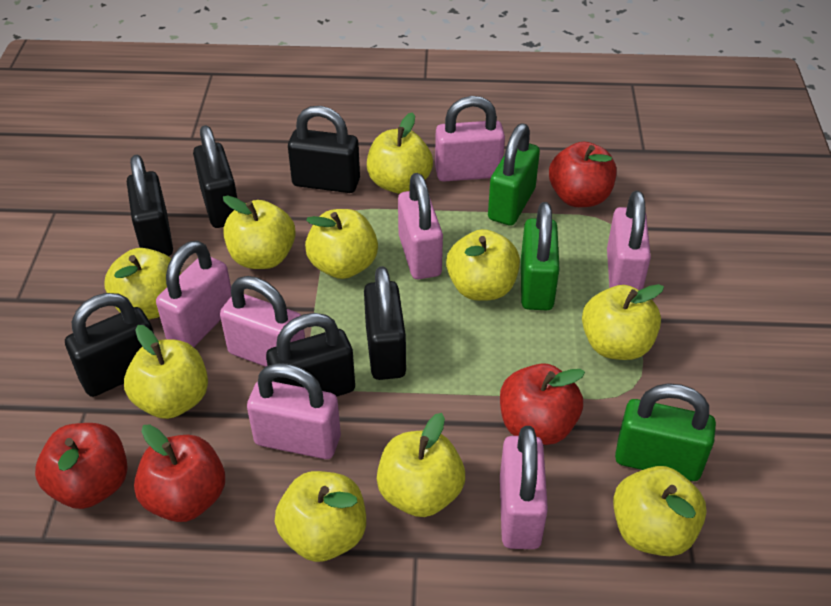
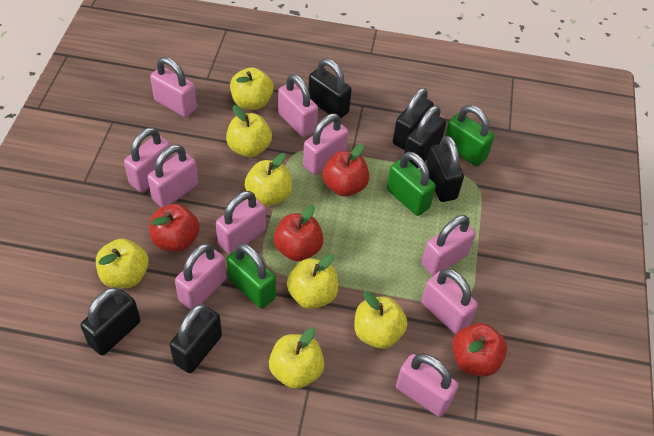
pink padlock: 7 -> 10
yellow apple: 10 -> 7

